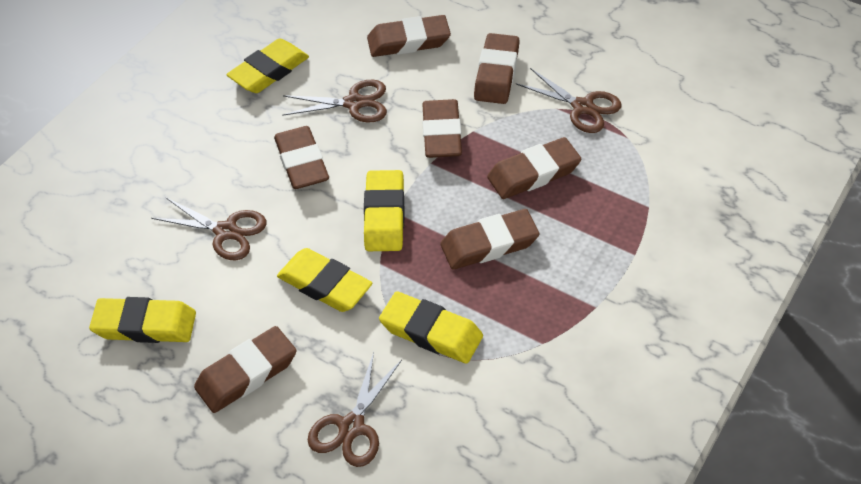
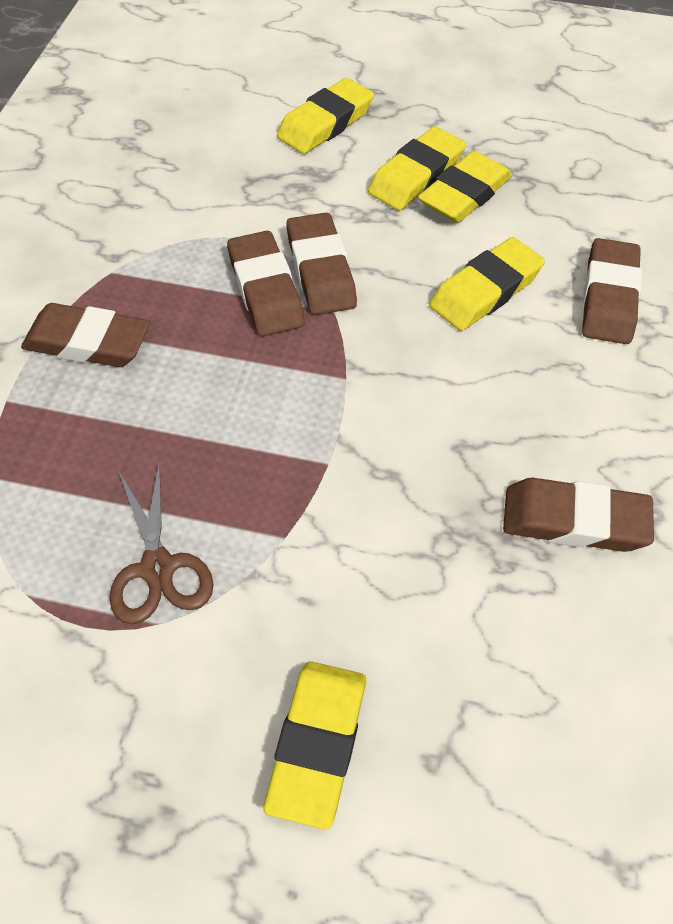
brown eraser: 7 -> 5
brown scissors: 4 -> 1

